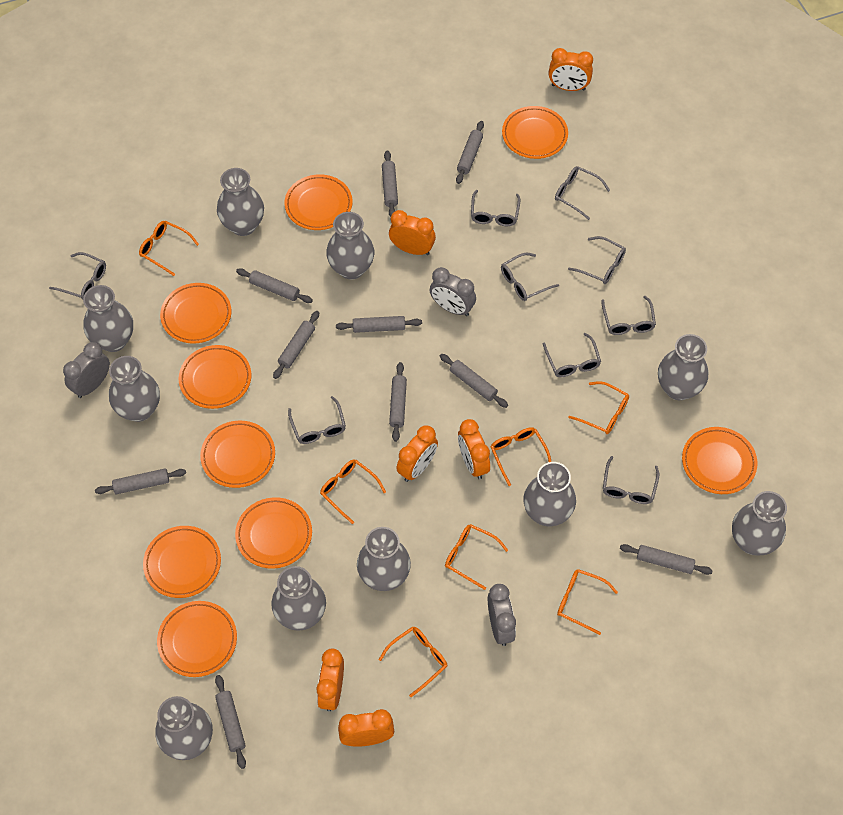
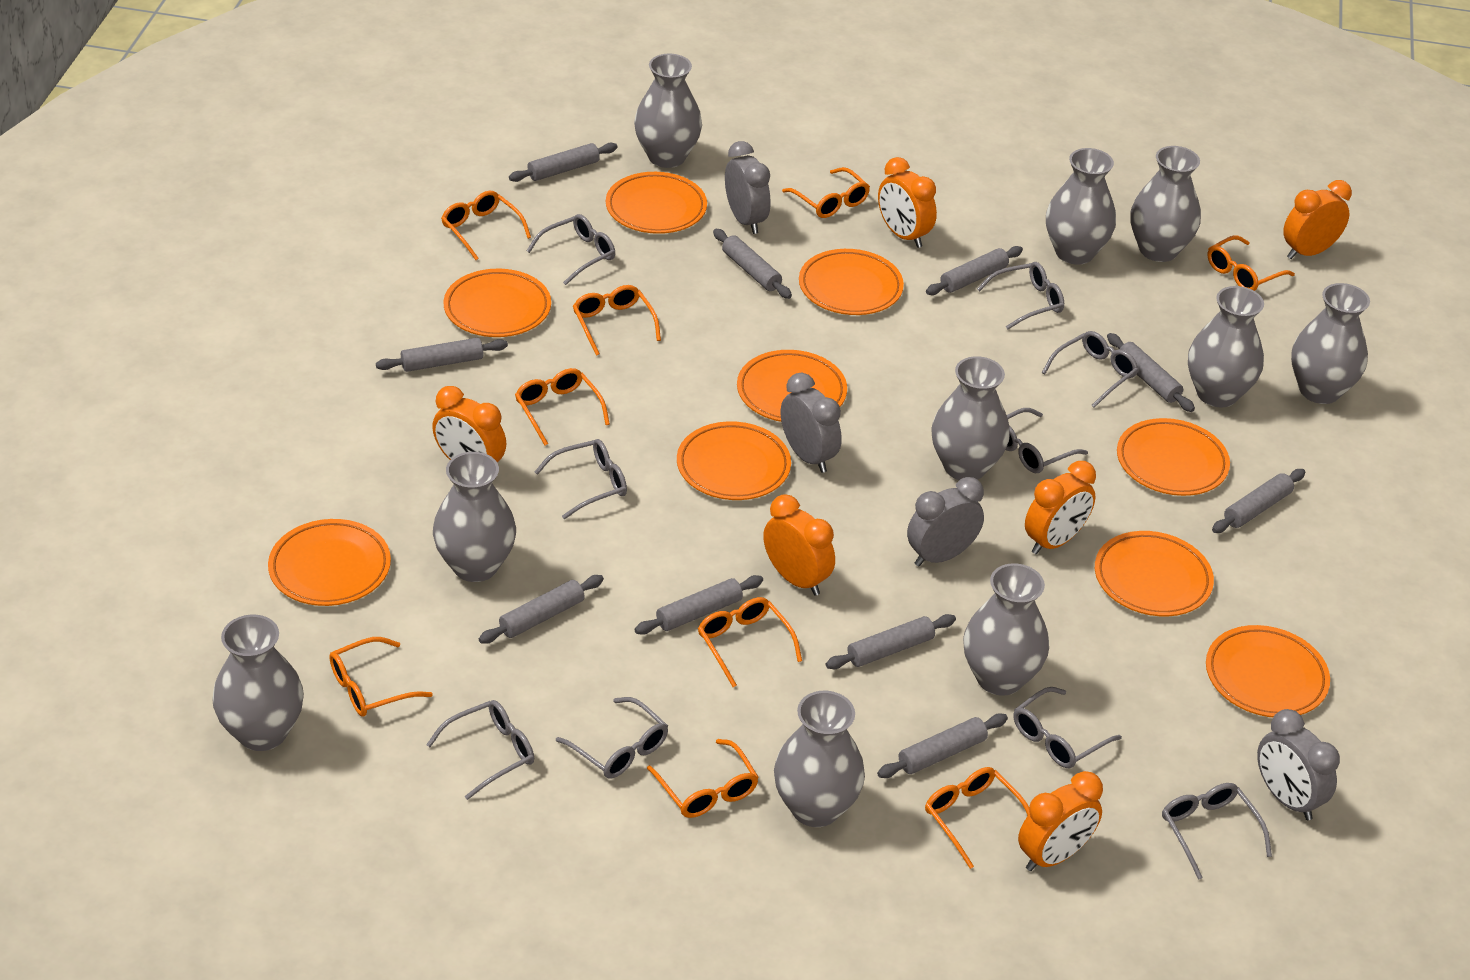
grey clock: 3 -> 4
orange glasses: 7 -> 9

